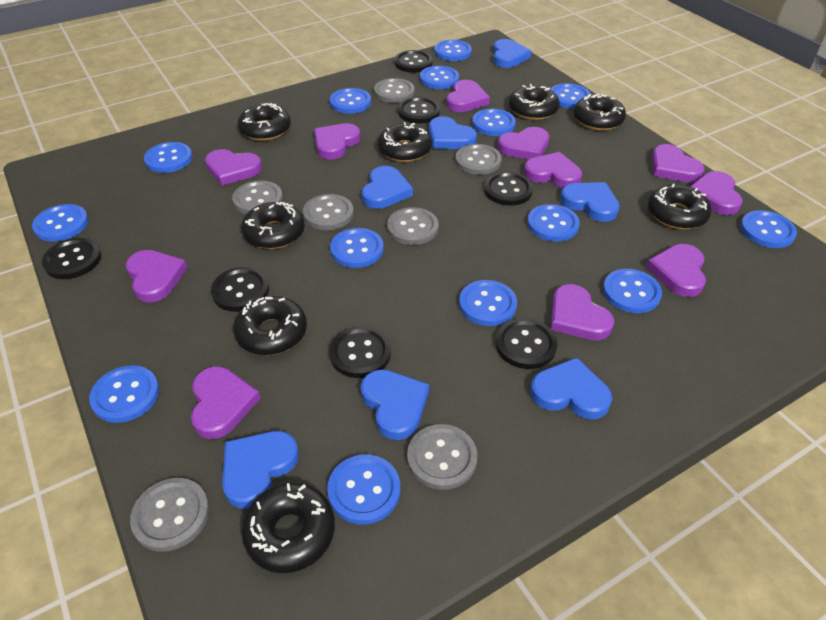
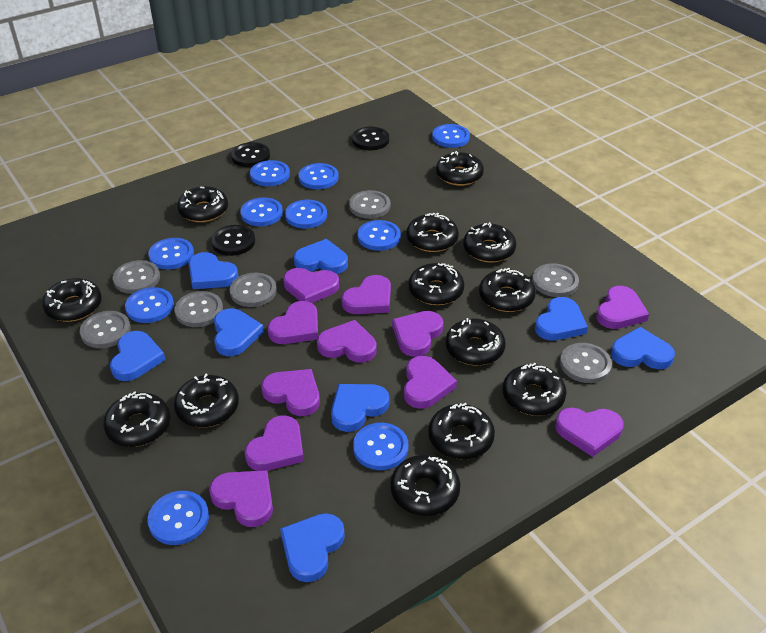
black button: 7 -> 3
black donut: 8 -> 13
blue button: 14 -> 10
blue heart: 7 -> 8

